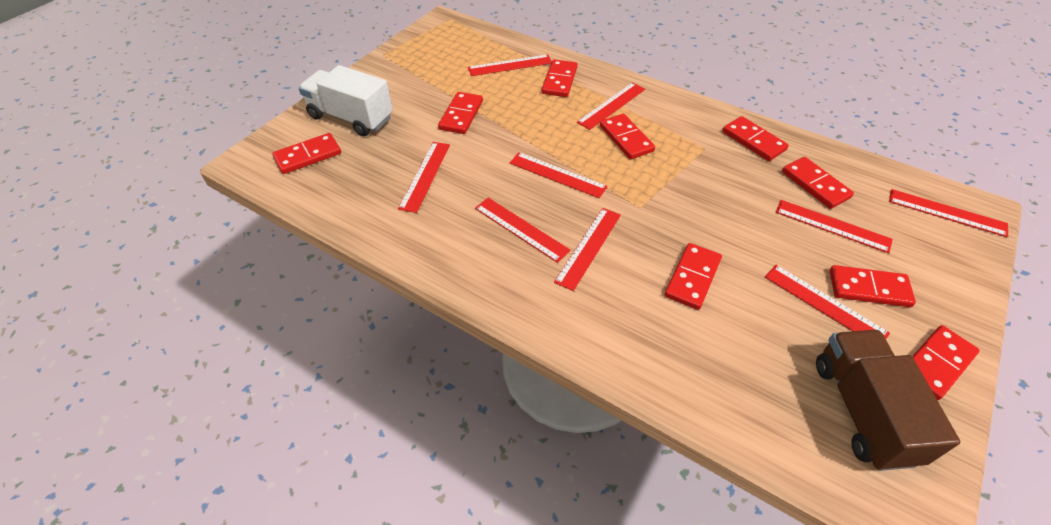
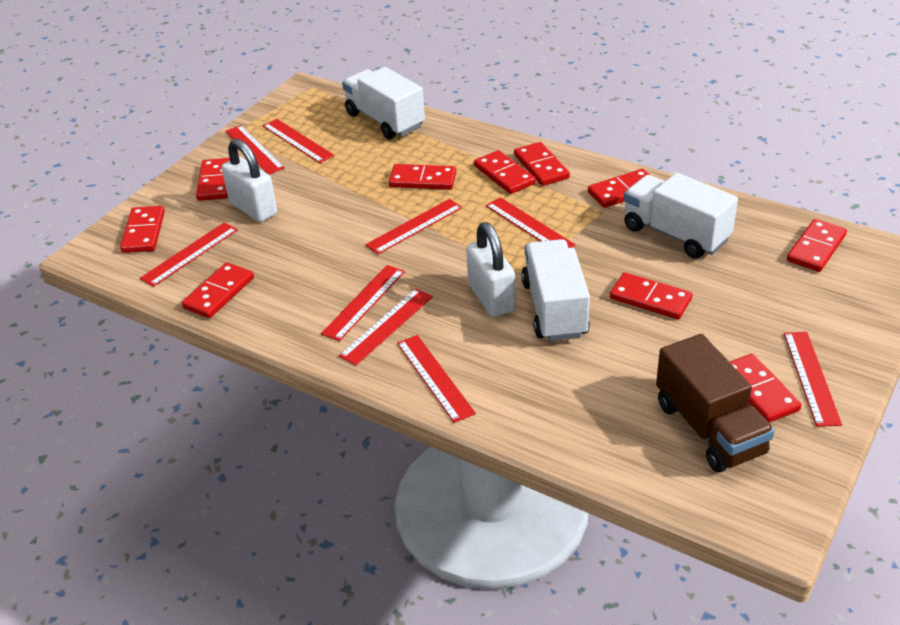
red domino: 9 -> 10
white padlock: 0 -> 2
white truck: 1 -> 3

